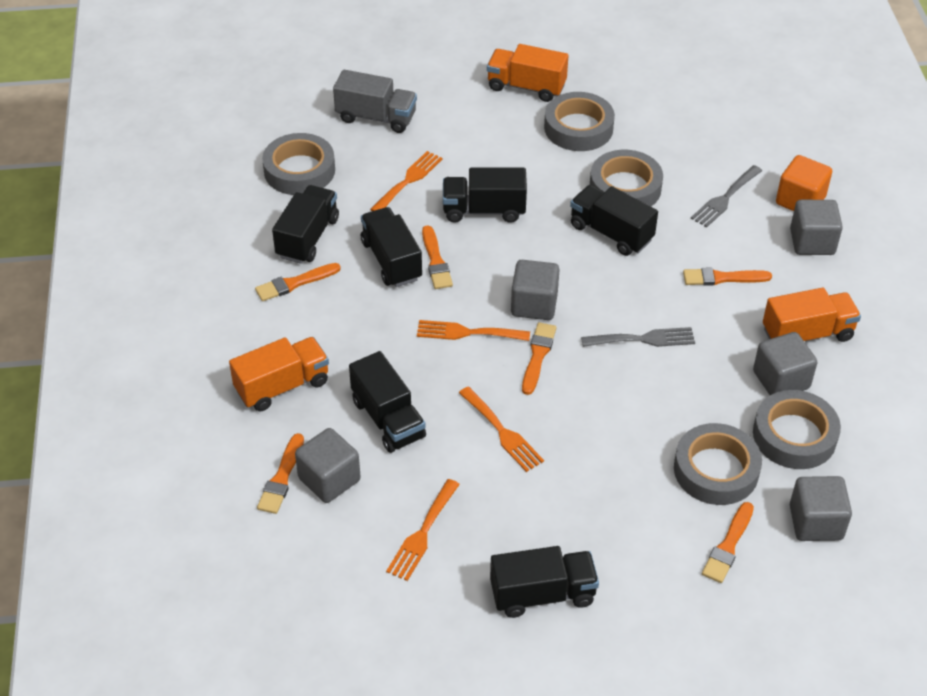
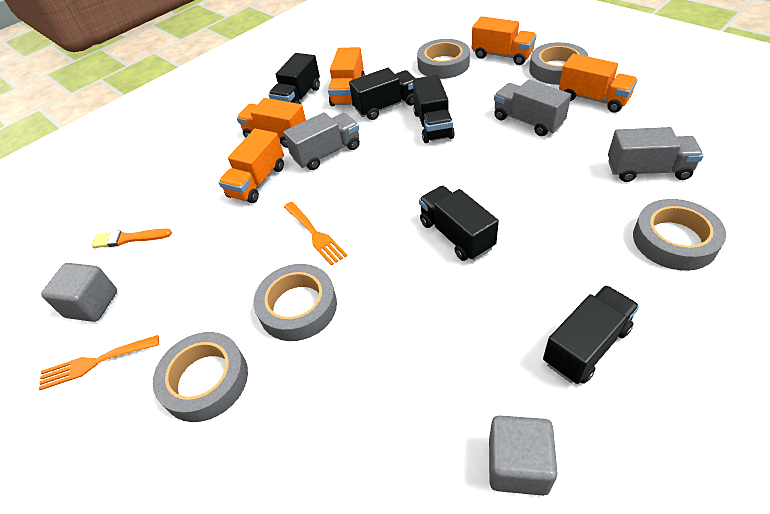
black truck: 6 -> 5
grey cube: 5 -> 2
grey fork: 2 -> 0
grey truck: 1 -> 3
orange brush: 6 -> 1
orange cube: 1 -> 0
orange fork: 4 -> 2
orange truck: 3 -> 5

